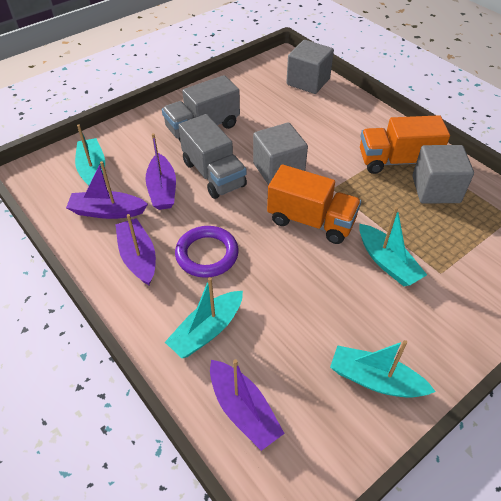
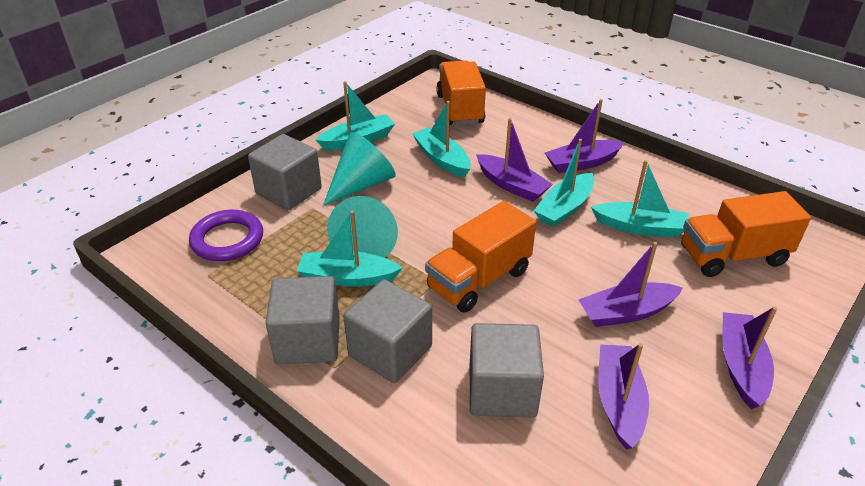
grey cube: 3 -> 4
grey truck: 2 -> 0
orange truck: 2 -> 3
purple boat: 4 -> 5
turquoise boat: 4 -> 5
turquoise cone: 0 -> 2

